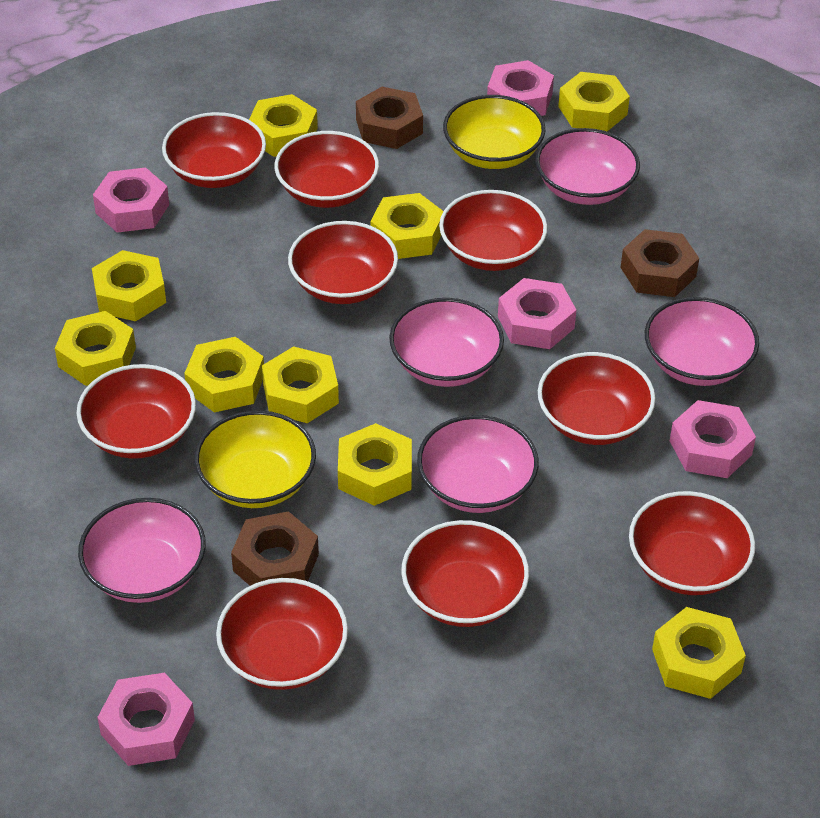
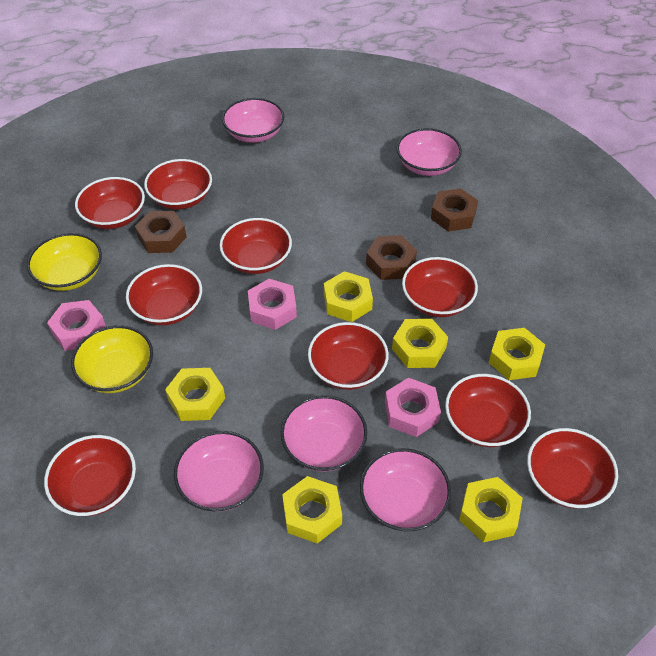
pink nut: 5 -> 3
yellow nut: 9 -> 6

